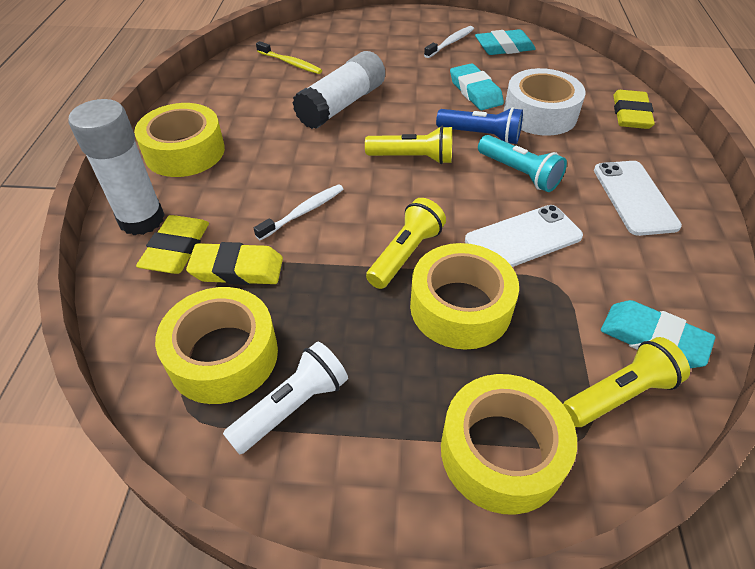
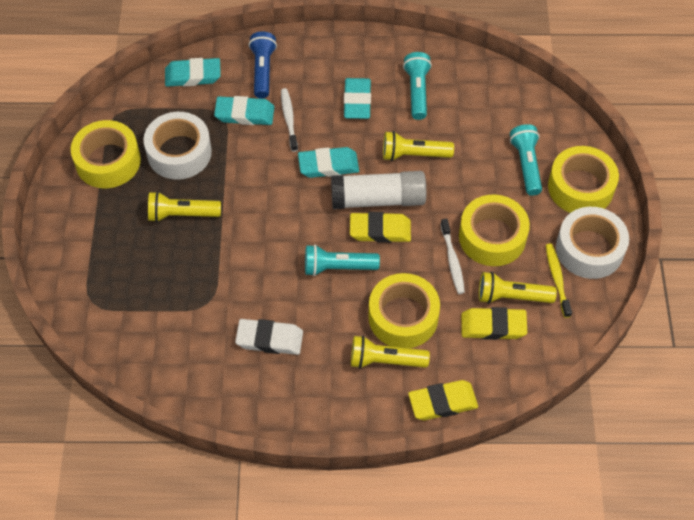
turquoise eraser: 3 -> 4
turquoise flashlight: 1 -> 3
white eraser: 0 -> 1
white flashlight: 1 -> 0
white glue stick: 2 -> 1
white phone: 2 -> 0
white tape: 1 -> 2
yellow flashlight: 3 -> 4

